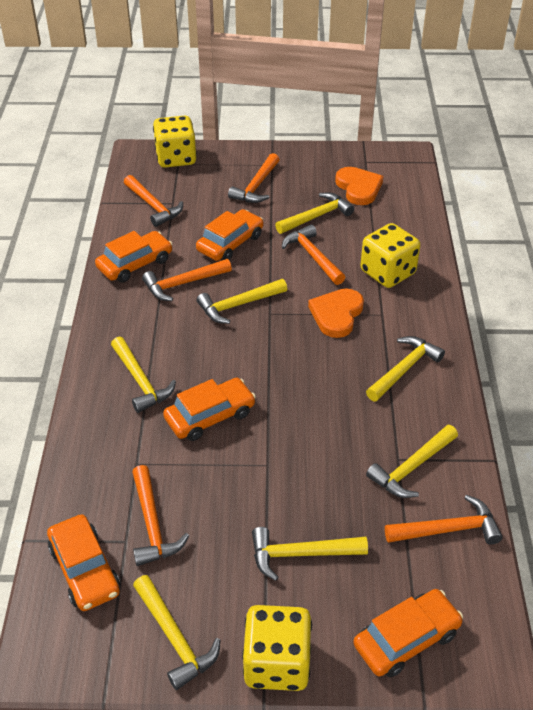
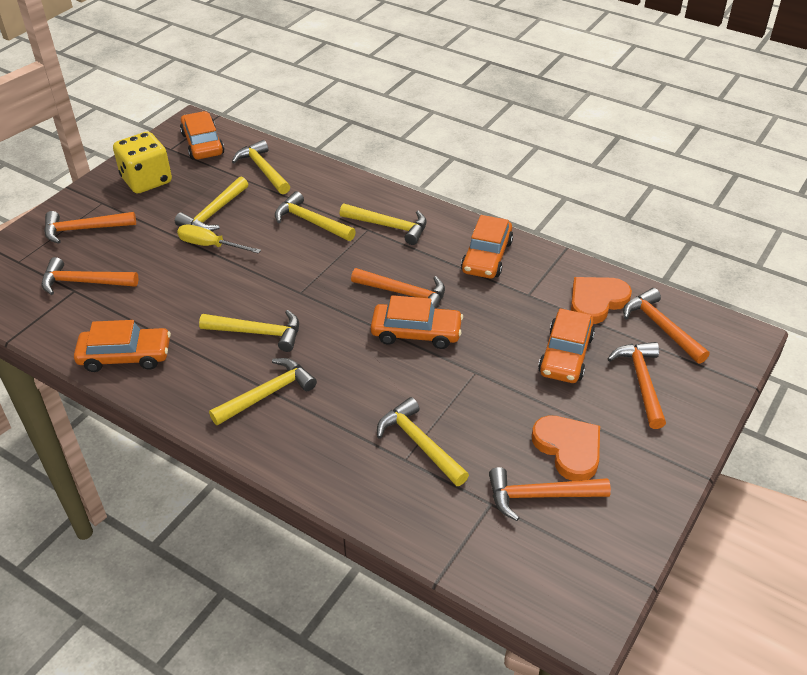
yellow dice: 3 -> 1
yellow screwdriver: 0 -> 1

